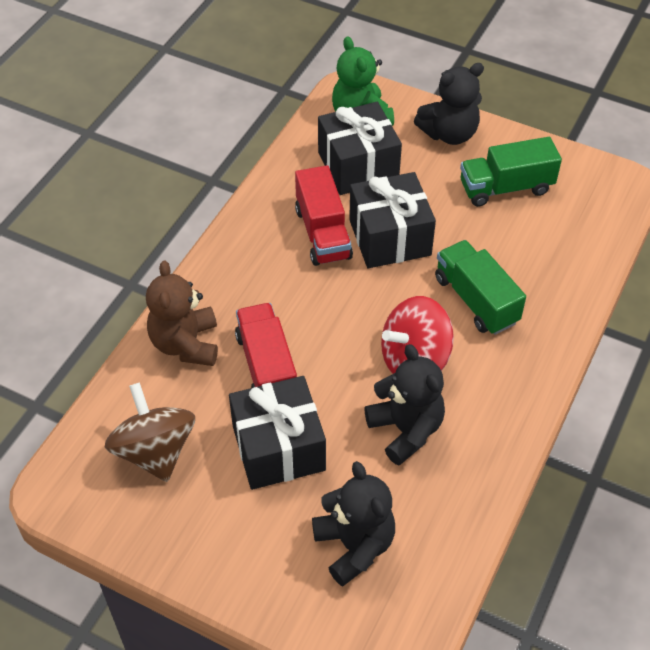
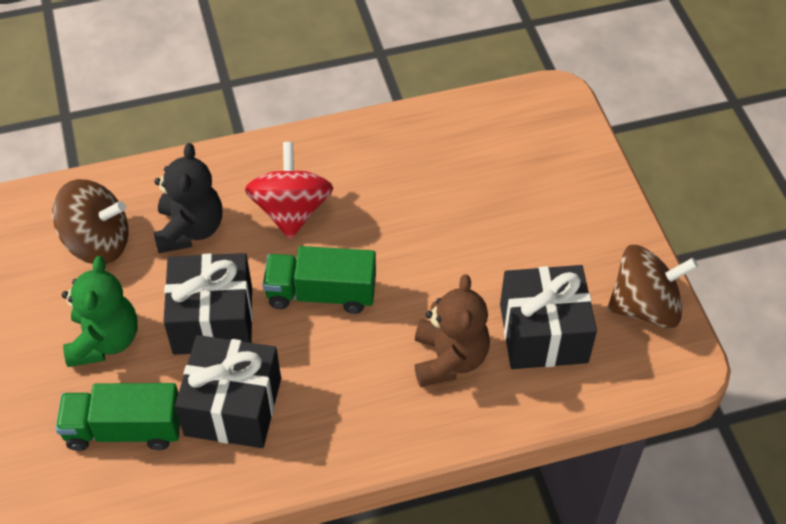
black teddy bear: 3 -> 1
brown spinning top: 1 -> 2
red truck: 2 -> 0

